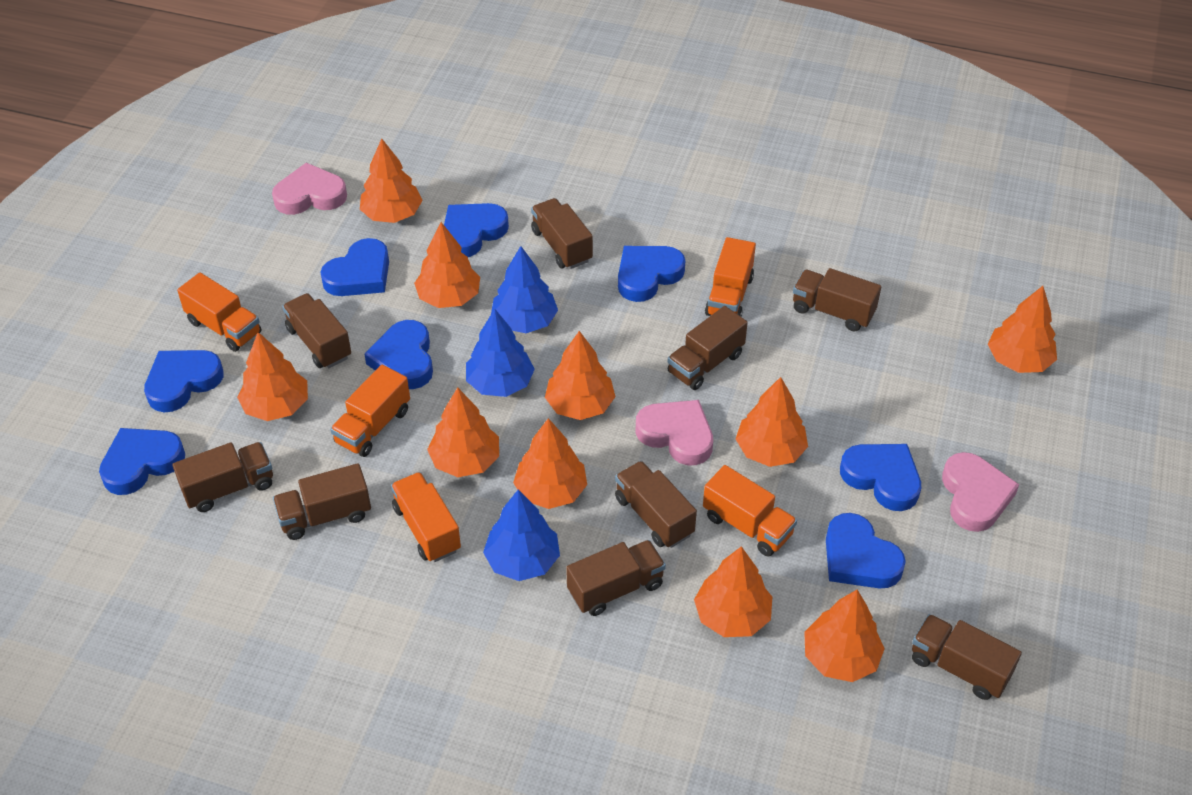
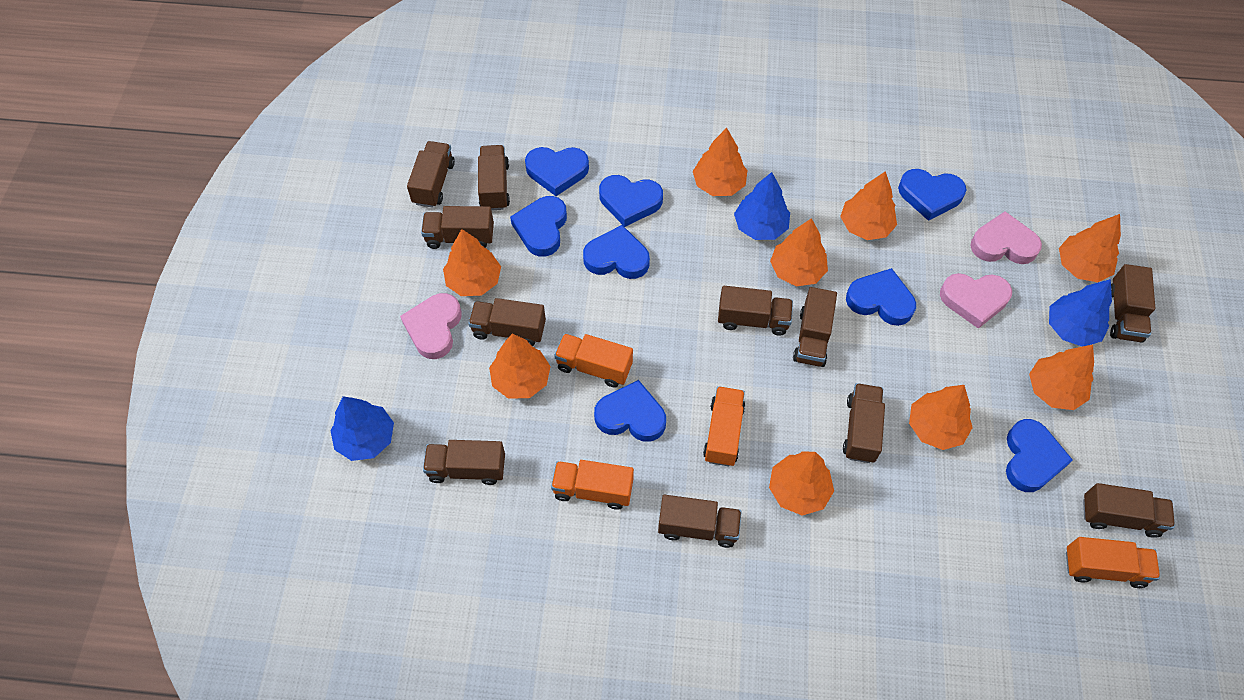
brown truck: 9 -> 11
orange tree: 10 -> 9
orange truck: 5 -> 4

